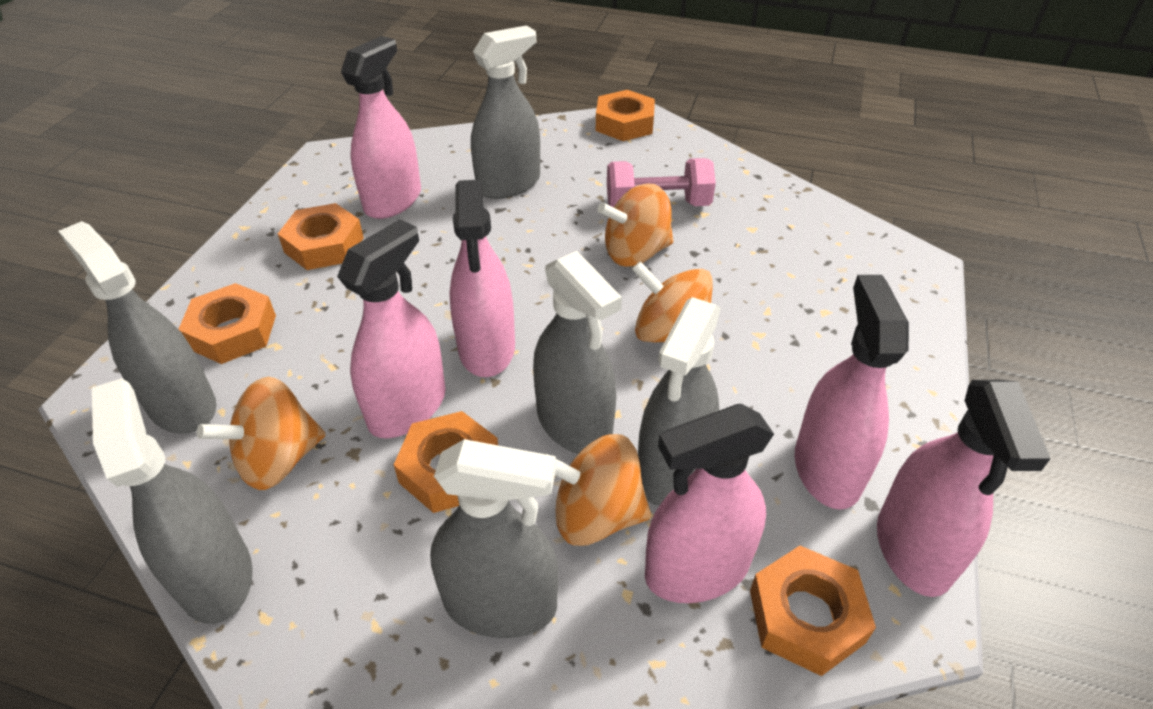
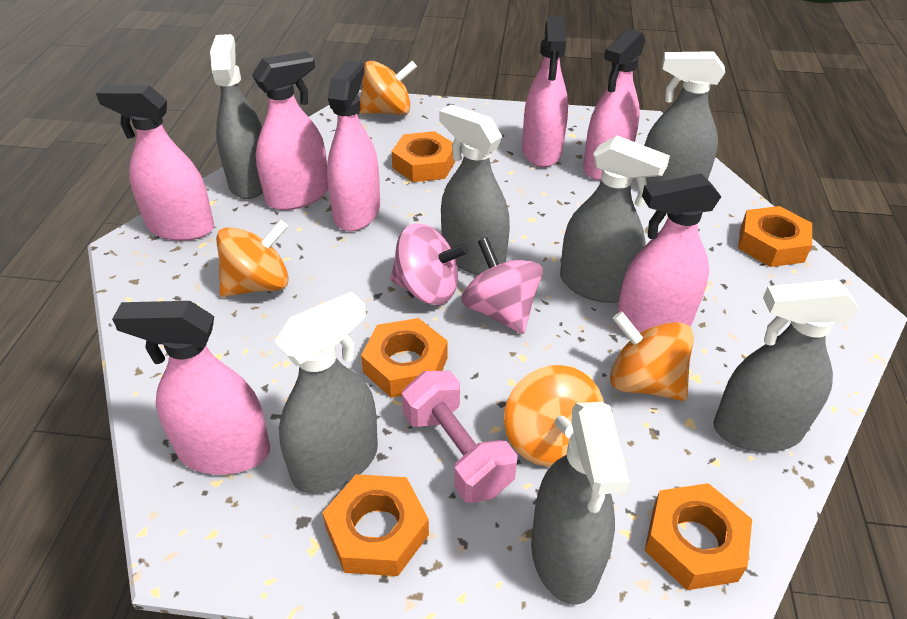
grey spray bottle: 6 -> 7
pink spinning top: 0 -> 2
pink spray bottle: 6 -> 7

